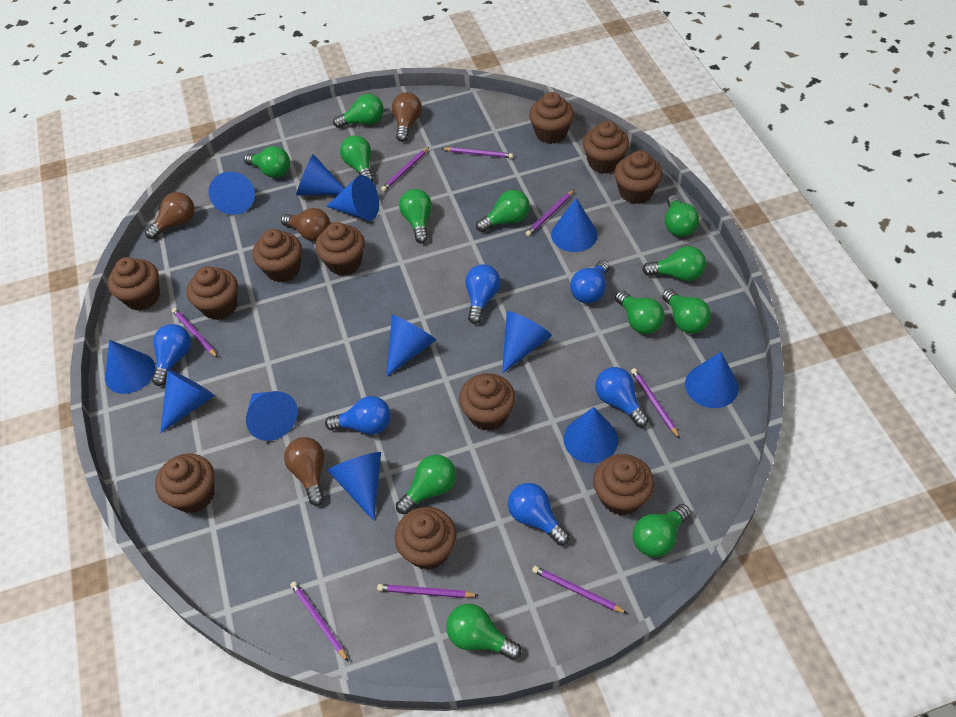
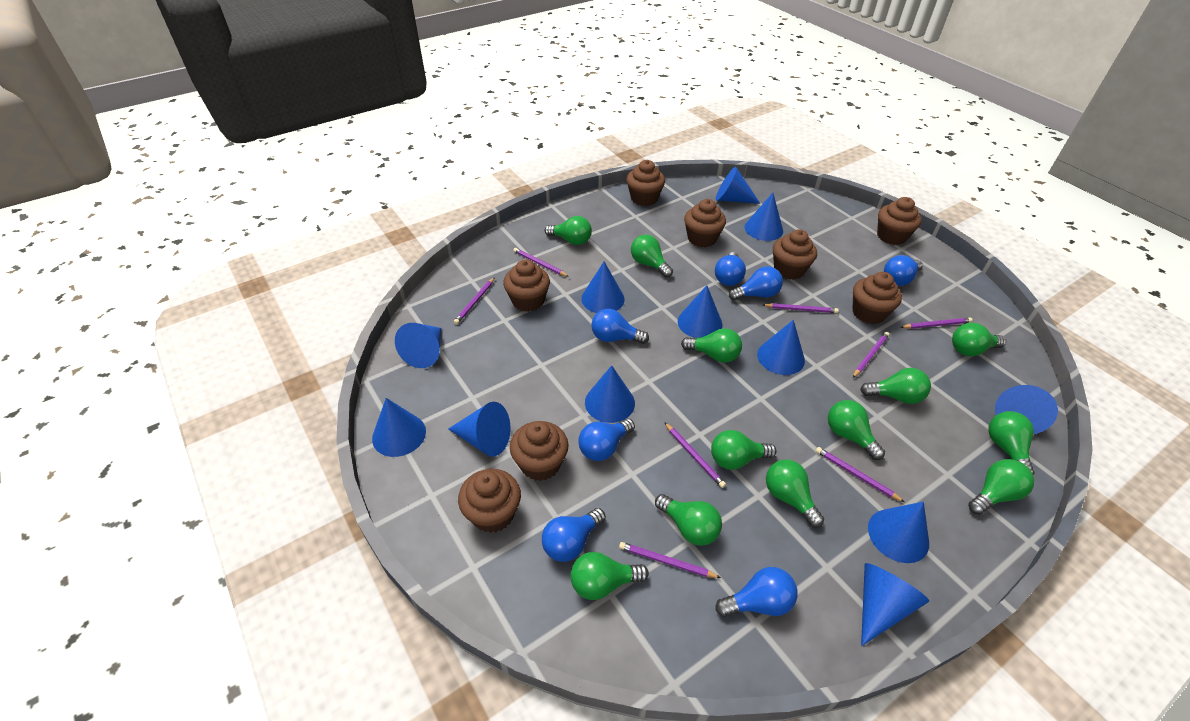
blue light bulb: 6 -> 7
brown cupcake: 11 -> 8
brown light bulb: 4 -> 0

